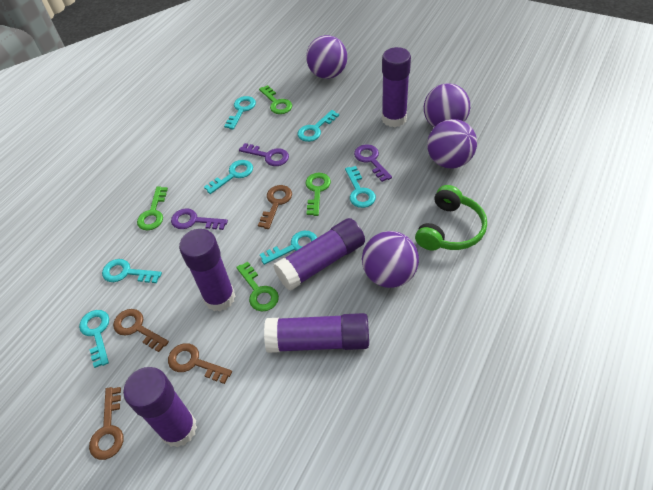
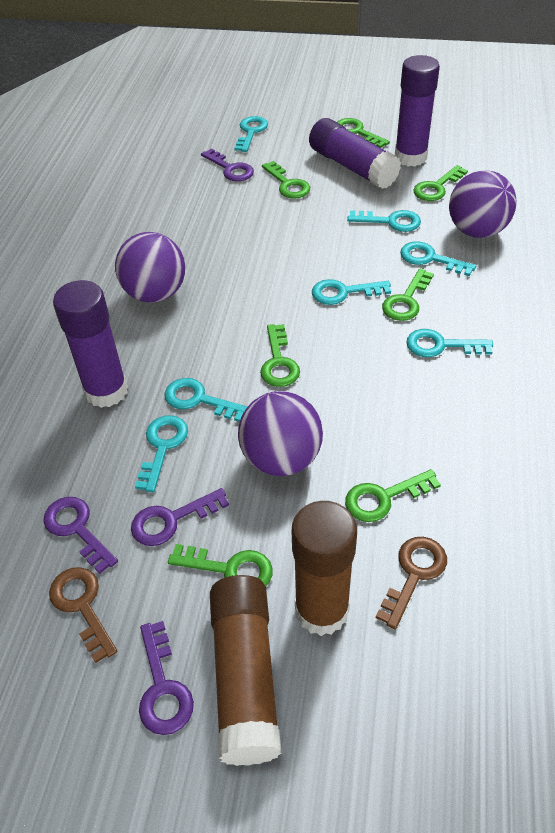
brown glue stick: 0 -> 2
brown key: 4 -> 2
green headphones: 1 -> 0
green key: 4 -> 7
purple ball: 4 -> 3
purple glue stick: 5 -> 3
purple key: 3 -> 4

